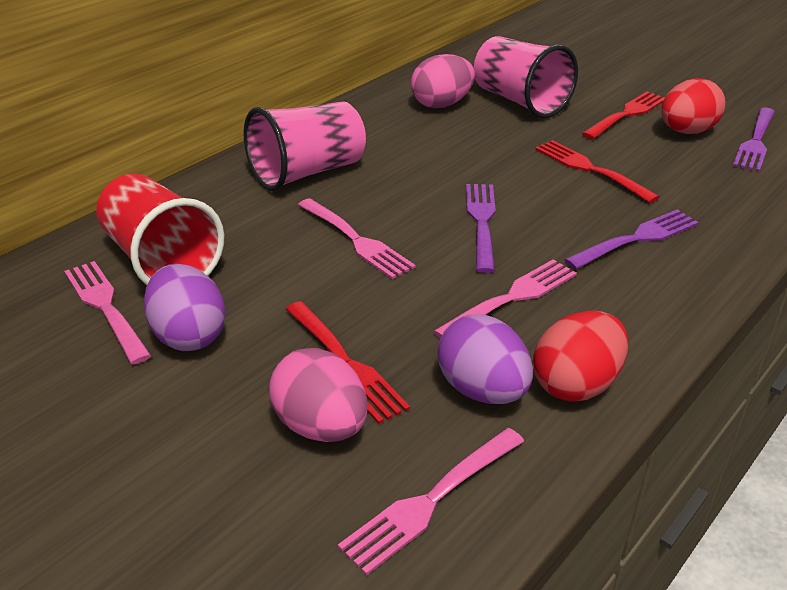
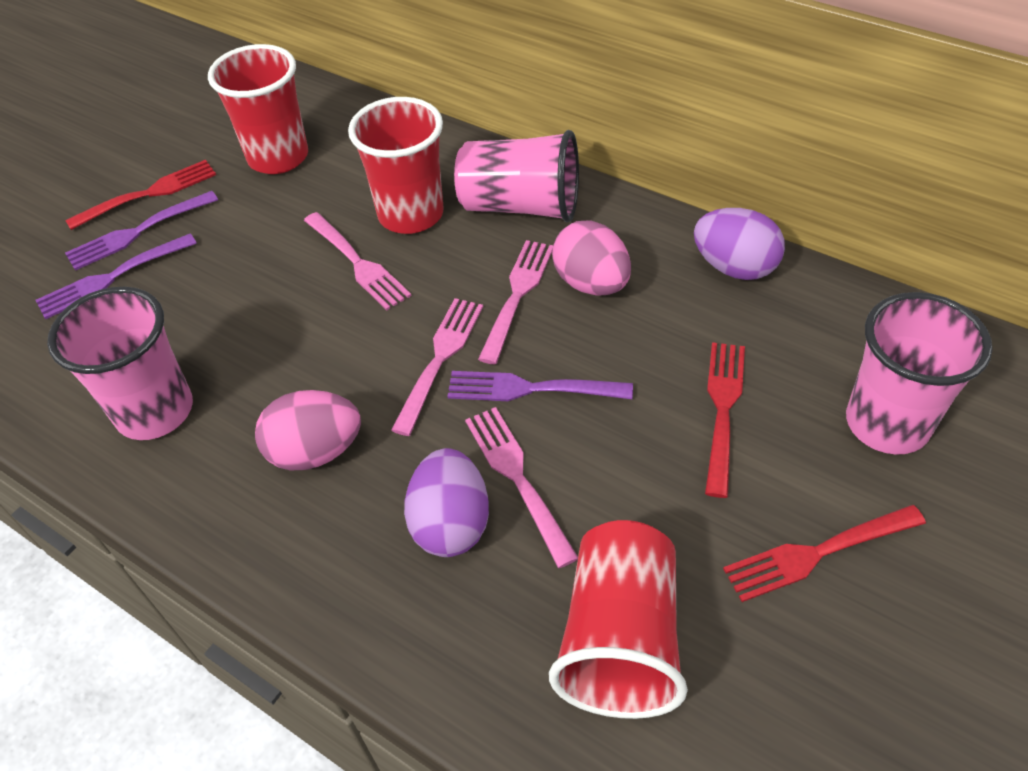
pink cup: 2 -> 3
red cup: 1 -> 3
red egg: 2 -> 0

